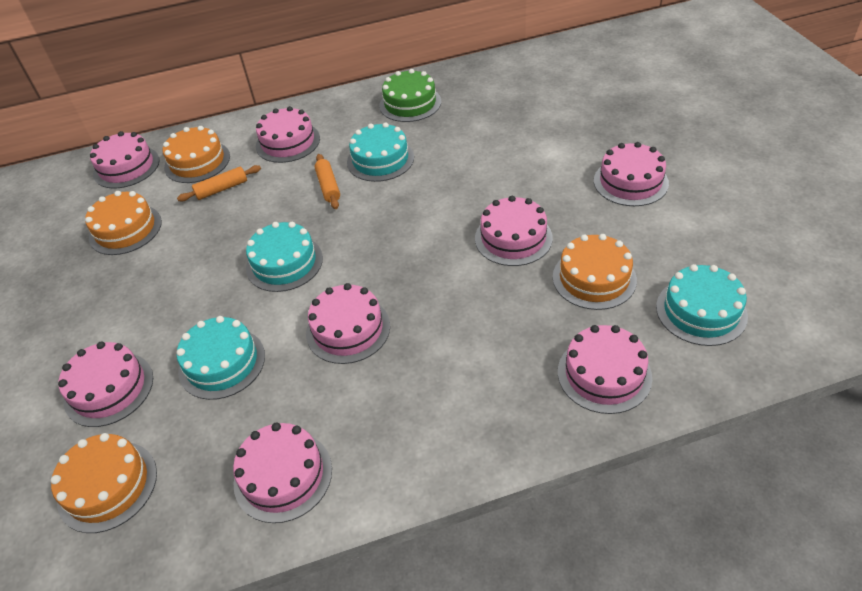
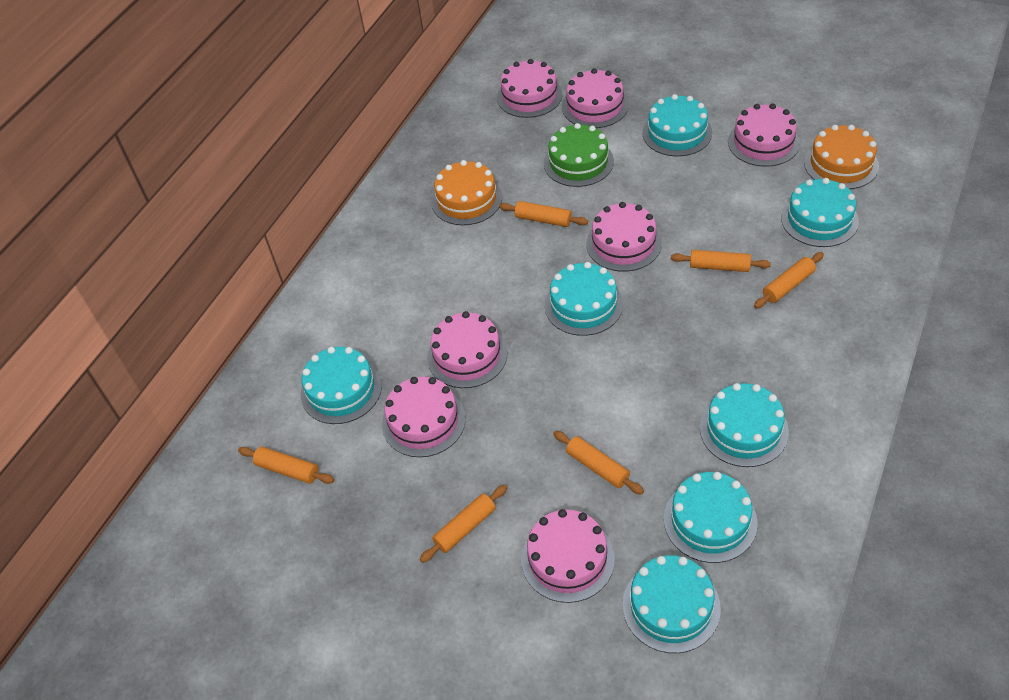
orange cake: 4 -> 2
orange rolling pin: 2 -> 6
pink cake: 8 -> 7
turquoise cake: 4 -> 7

